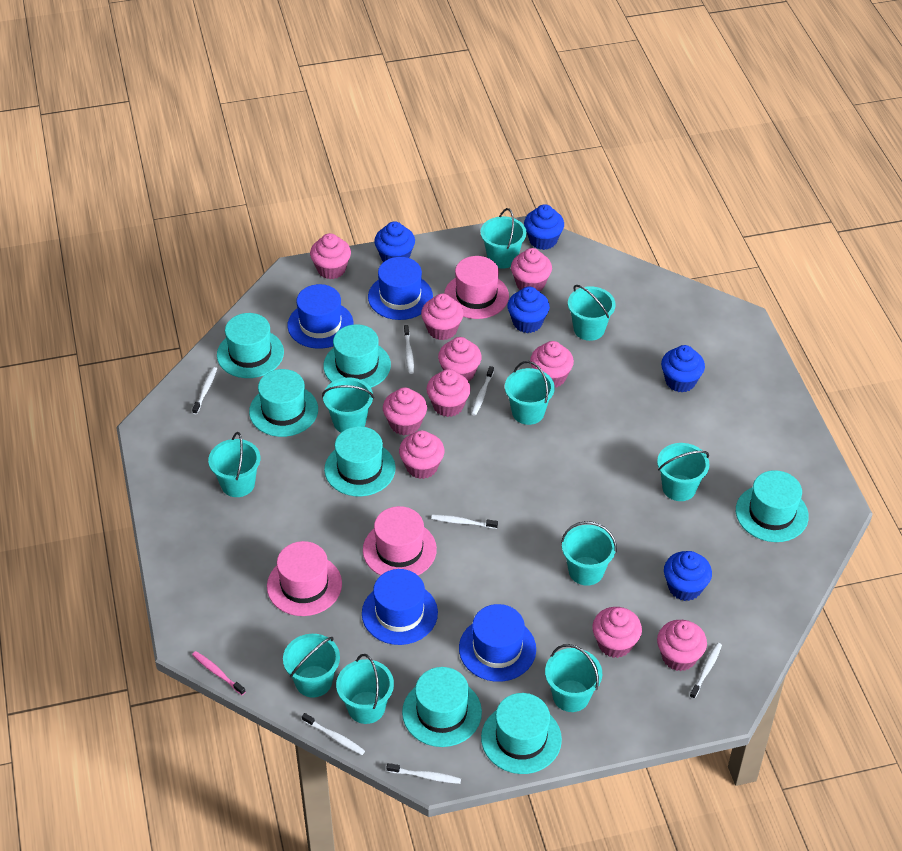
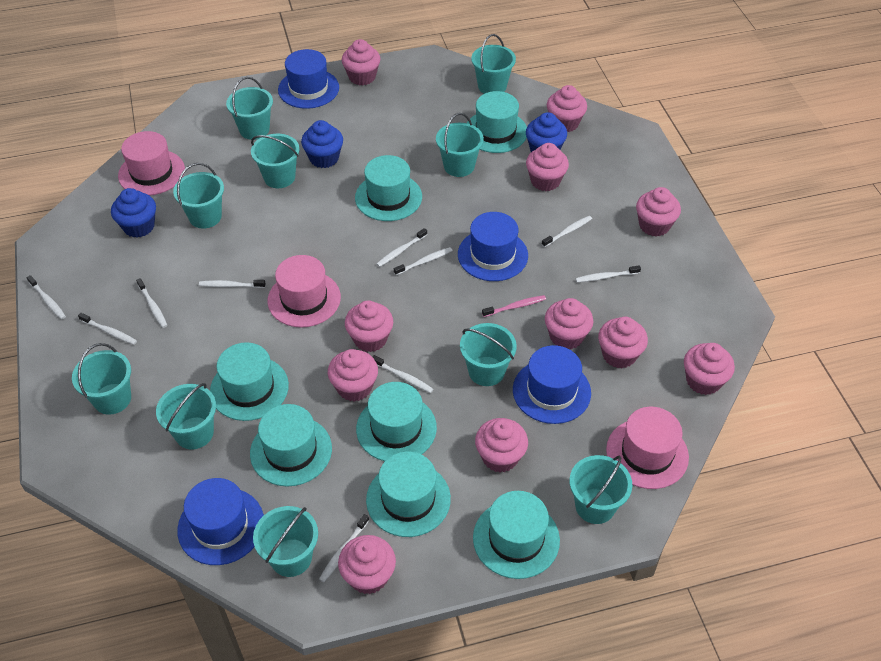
blue cupcake: 5 -> 3
pink cupcake: 10 -> 11
white toothbrush: 7 -> 10

